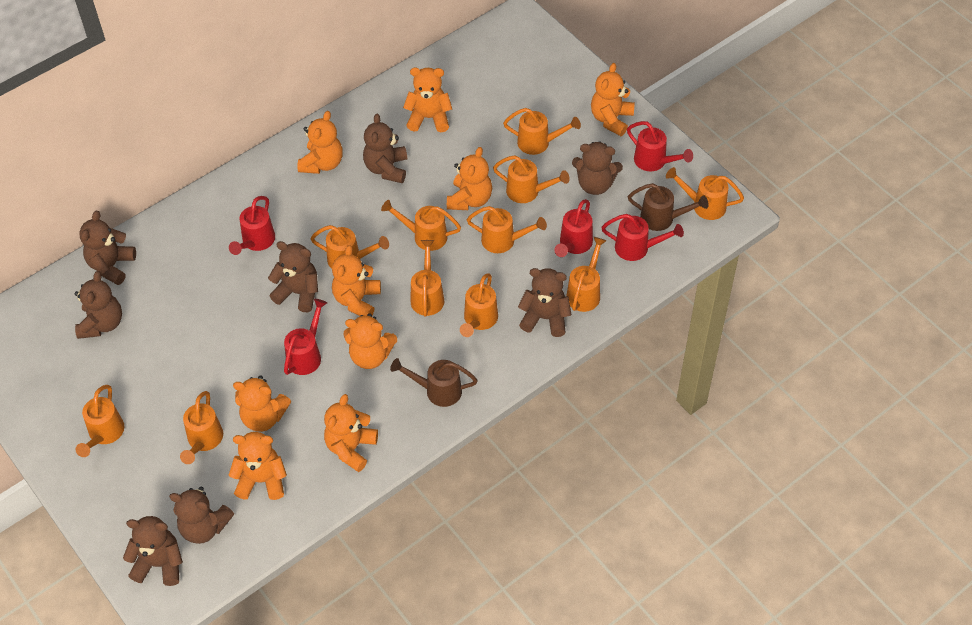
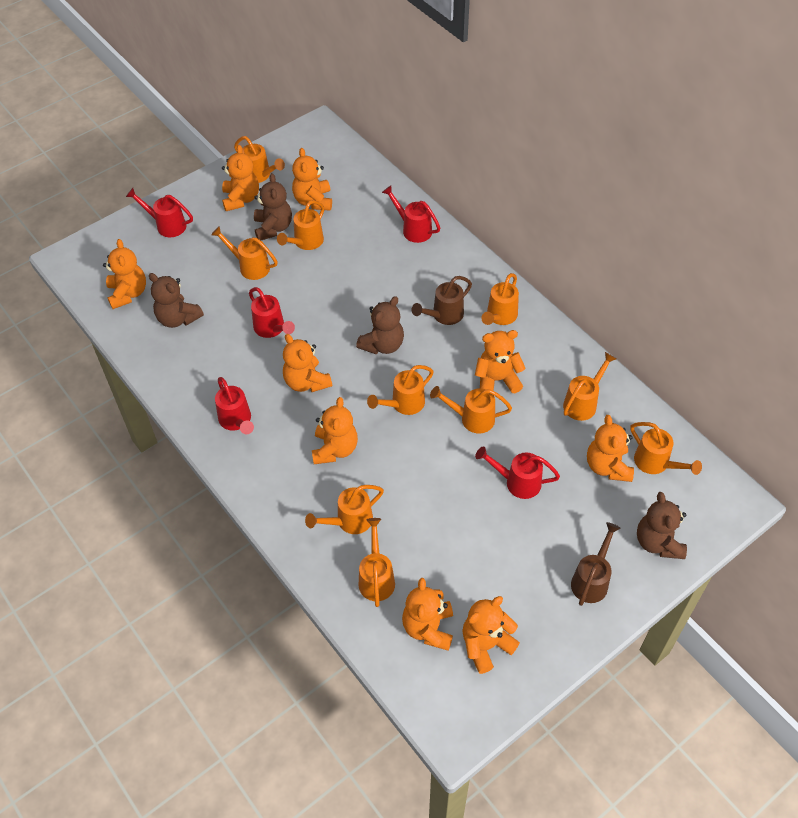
brown teddy bear: 8 -> 4
orange watering can: 11 -> 10

